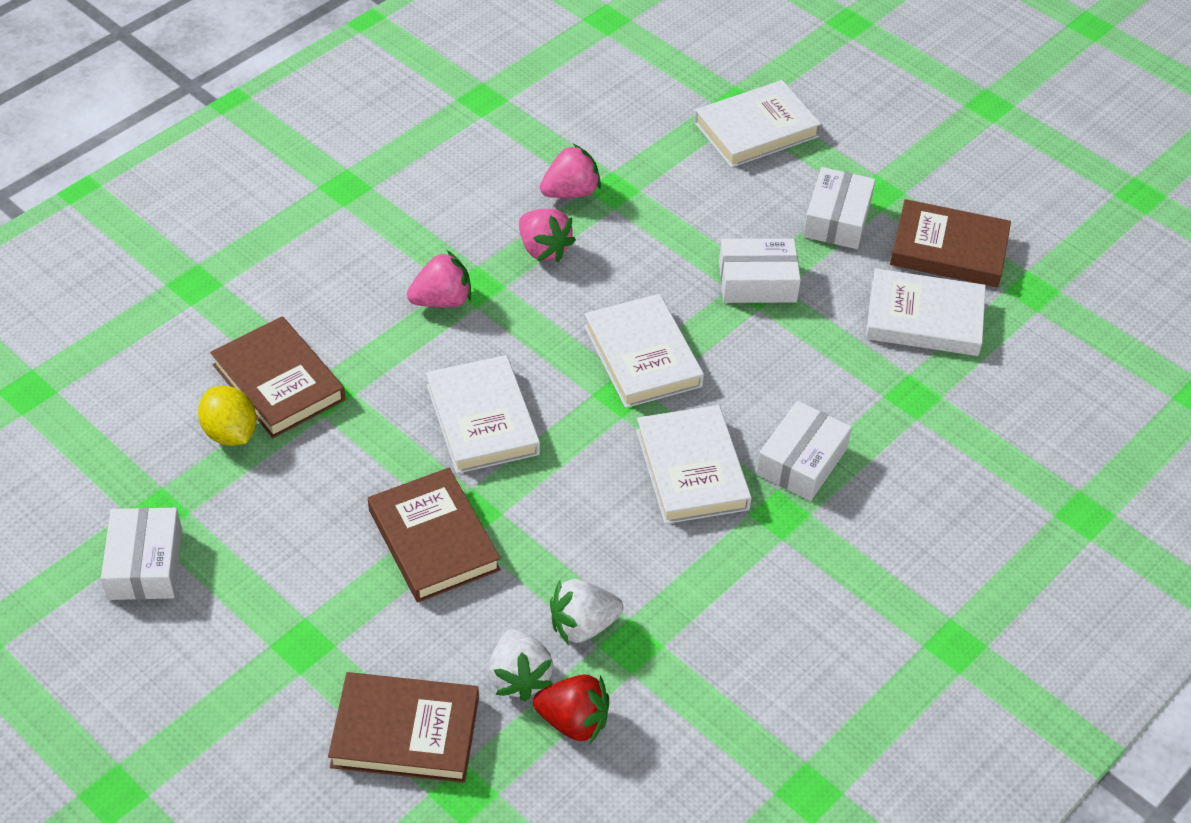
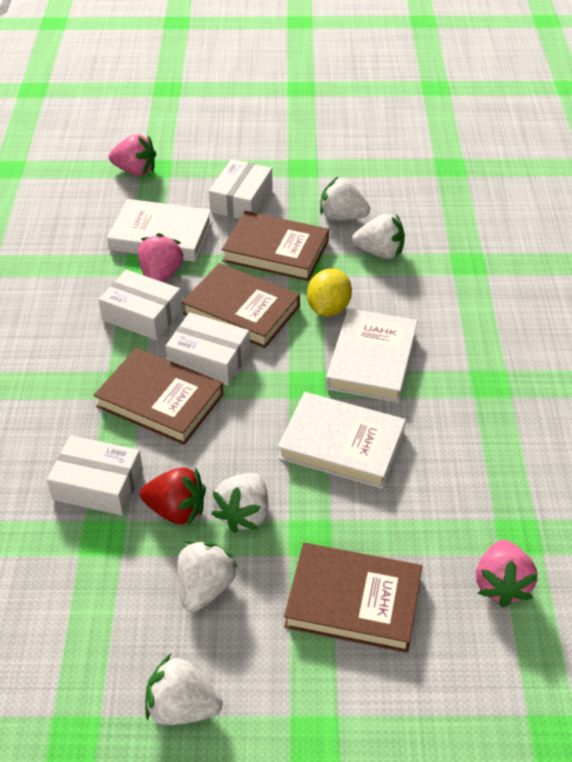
white book: 5 -> 3
white strawberry: 2 -> 5

